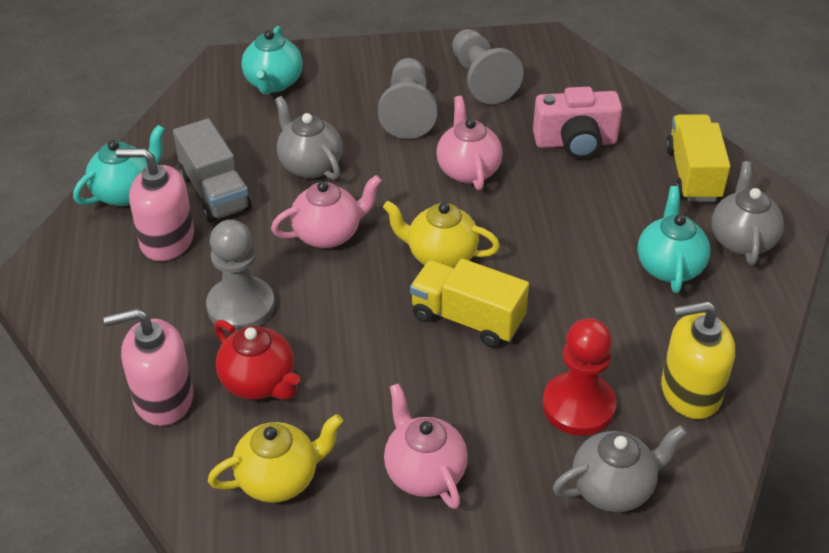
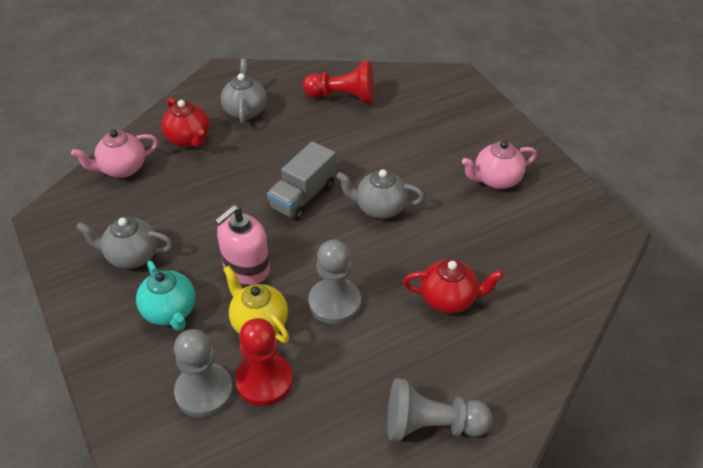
pink camera: 1 -> 0
pink soap dispenser: 2 -> 1
pink teapot: 3 -> 2
red pawn: 1 -> 2
red teapot: 1 -> 2
turquoise teapot: 3 -> 1
yellow soap dispenser: 1 -> 0
yellow teapot: 2 -> 1
yellow truck: 2 -> 0

